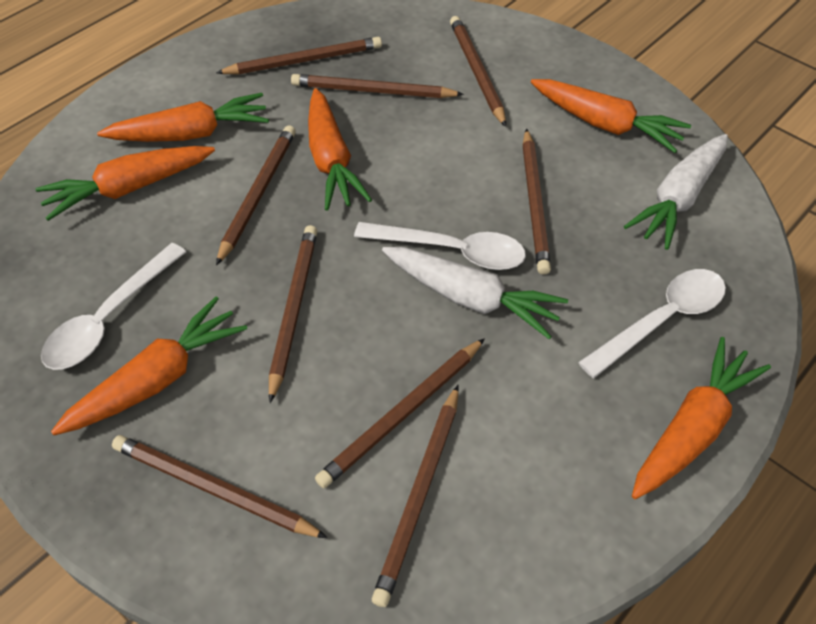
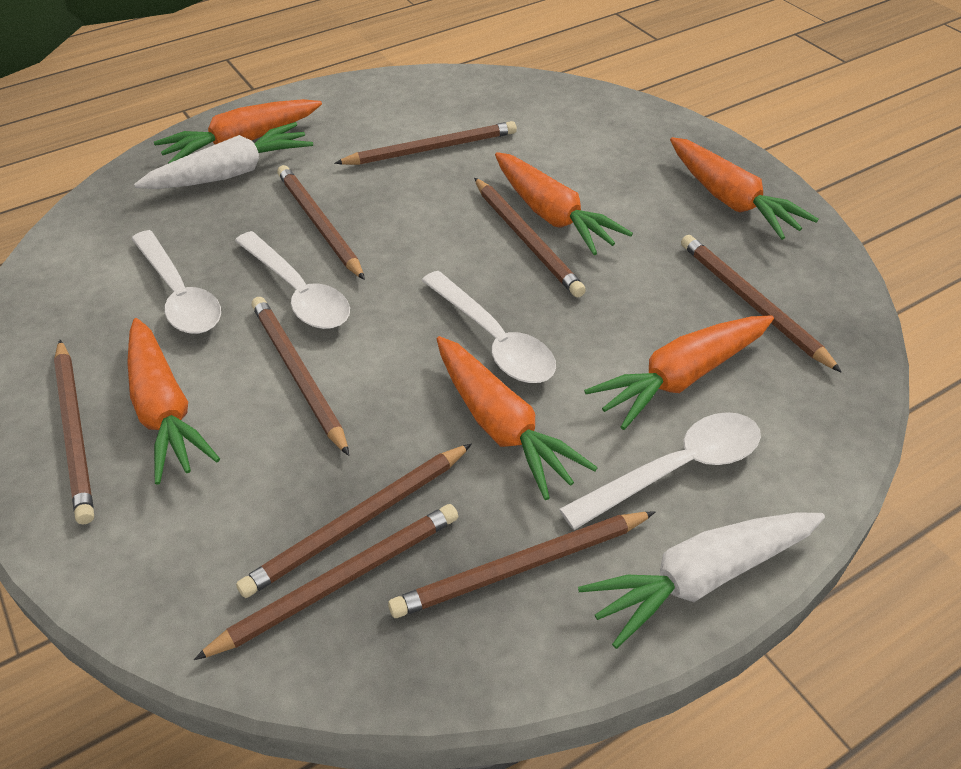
white spoon: 3 -> 4

